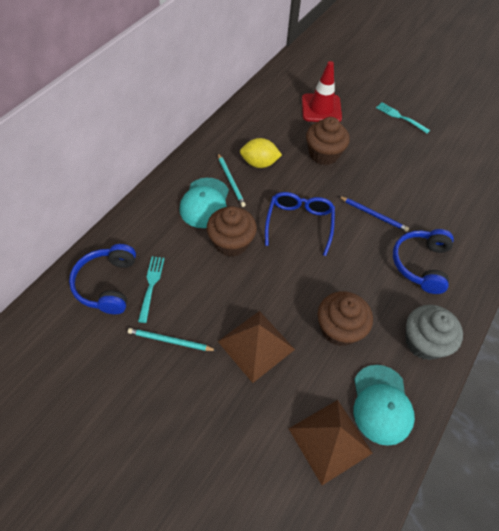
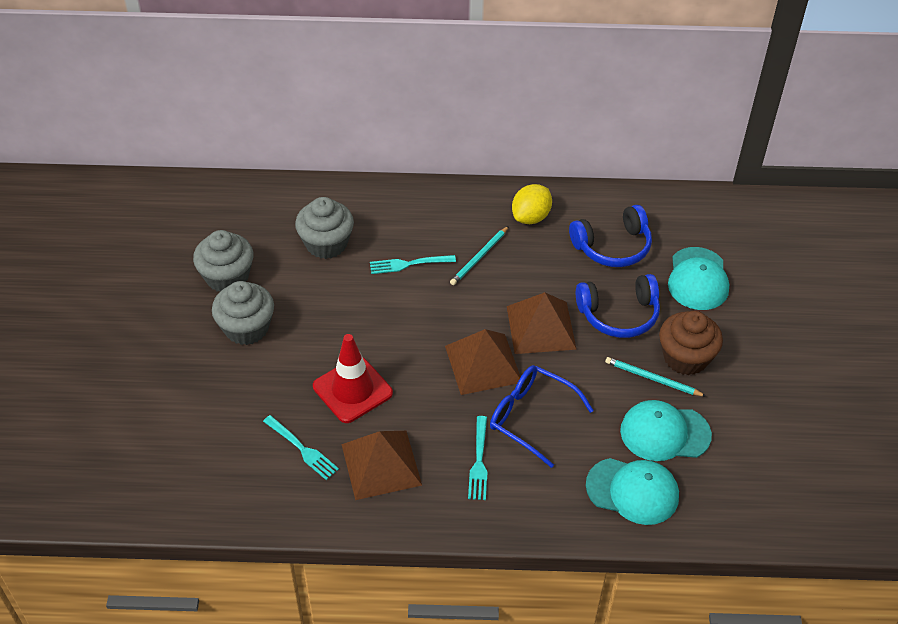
blue pencil: 1 -> 0
brown cupcake: 3 -> 1
brown pyramid: 2 -> 3
grey cupcake: 1 -> 3
turquoise cap: 2 -> 3
turquoise fork: 2 -> 3

